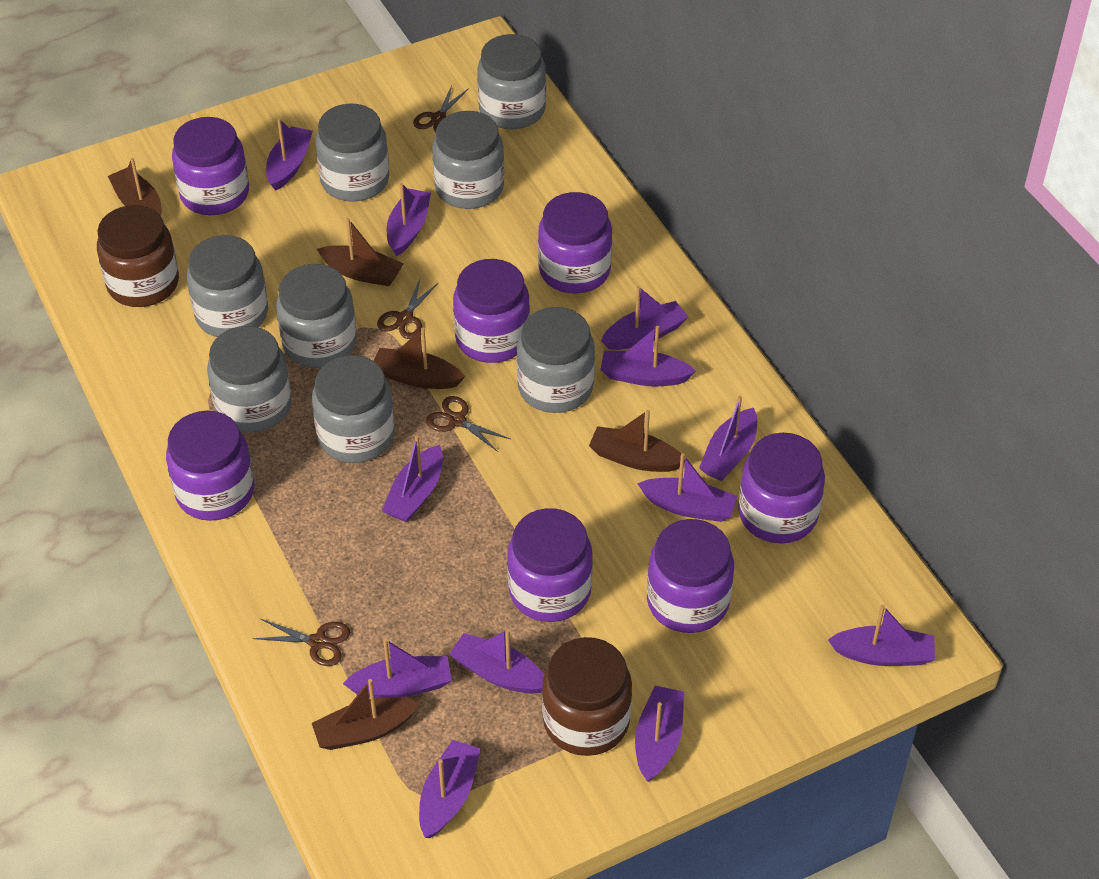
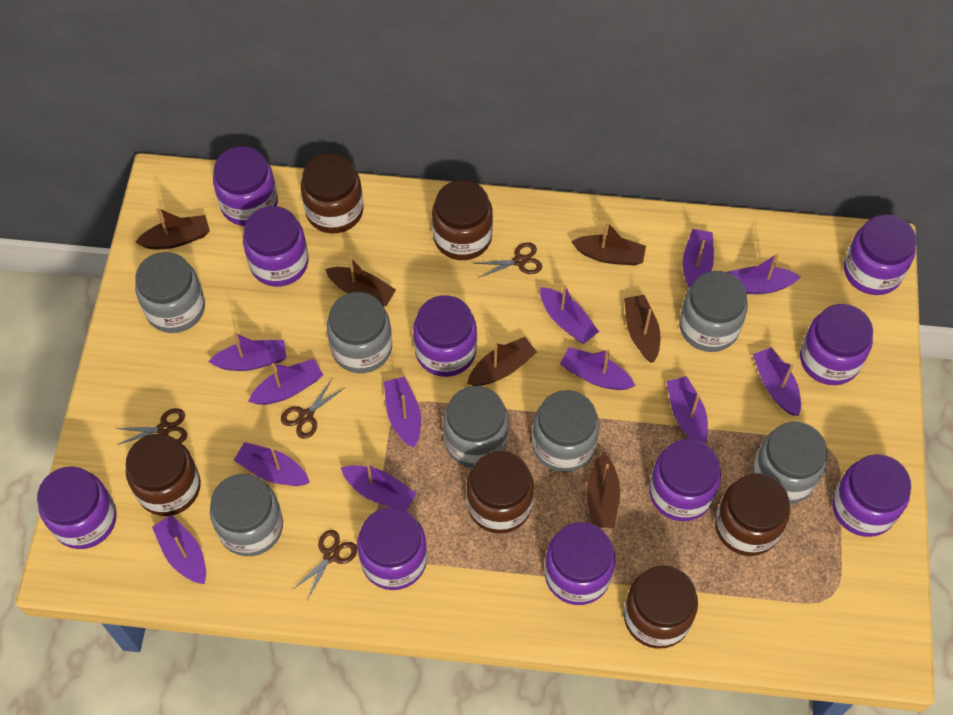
brown boat: 5 -> 6
brown jar: 2 -> 6
grey jar: 8 -> 7
purple jar: 7 -> 10

